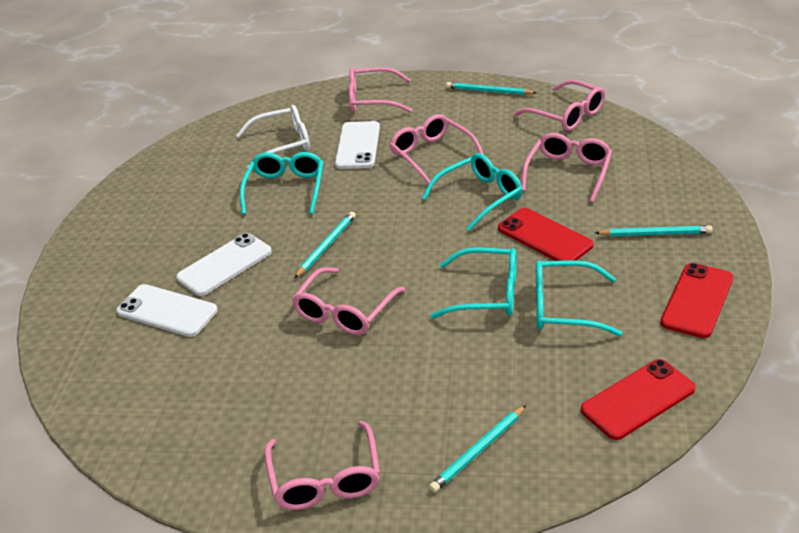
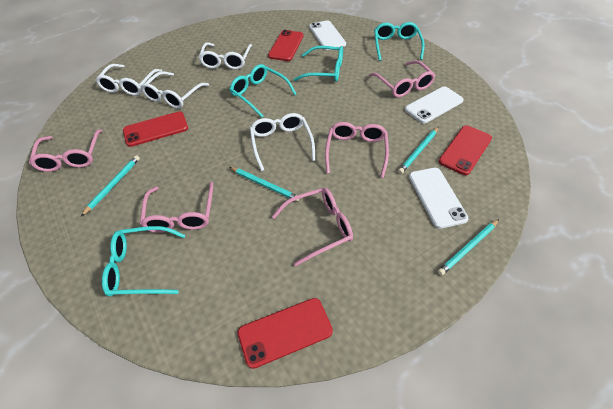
pink glasses: 6 -> 5
red phone: 3 -> 4
white glasses: 1 -> 4

